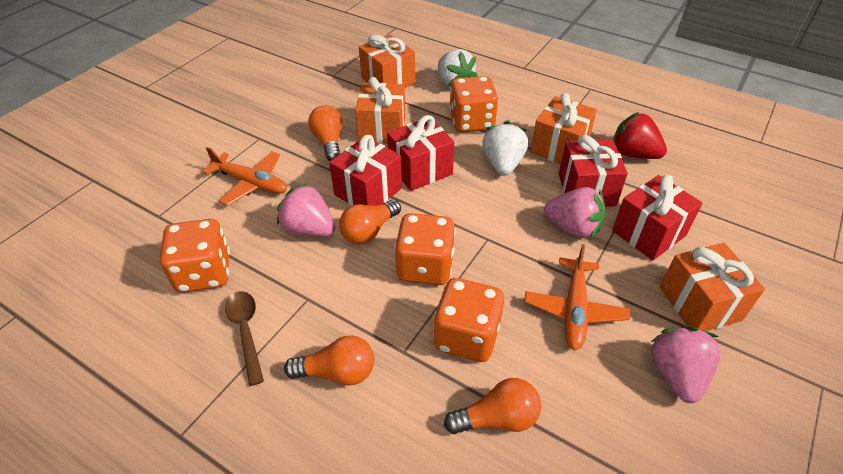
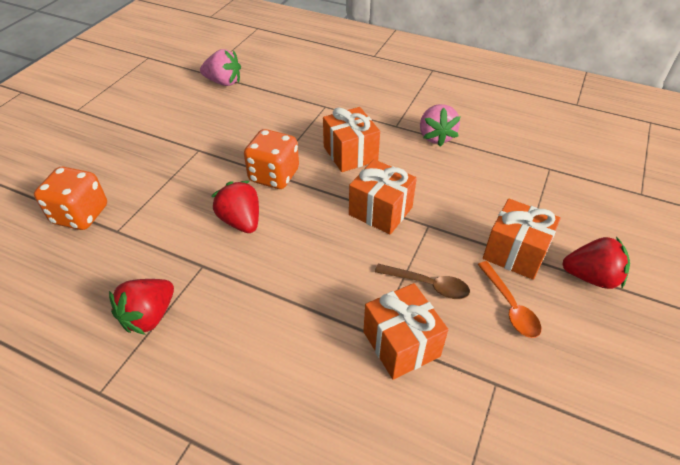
orange dice: 4 -> 2
orange light bulb: 4 -> 0
orange plane: 2 -> 0
orange spoon: 0 -> 1
pink strawberry: 3 -> 2
red gift: 4 -> 0
red strawberry: 1 -> 3
white strawberry: 2 -> 0

